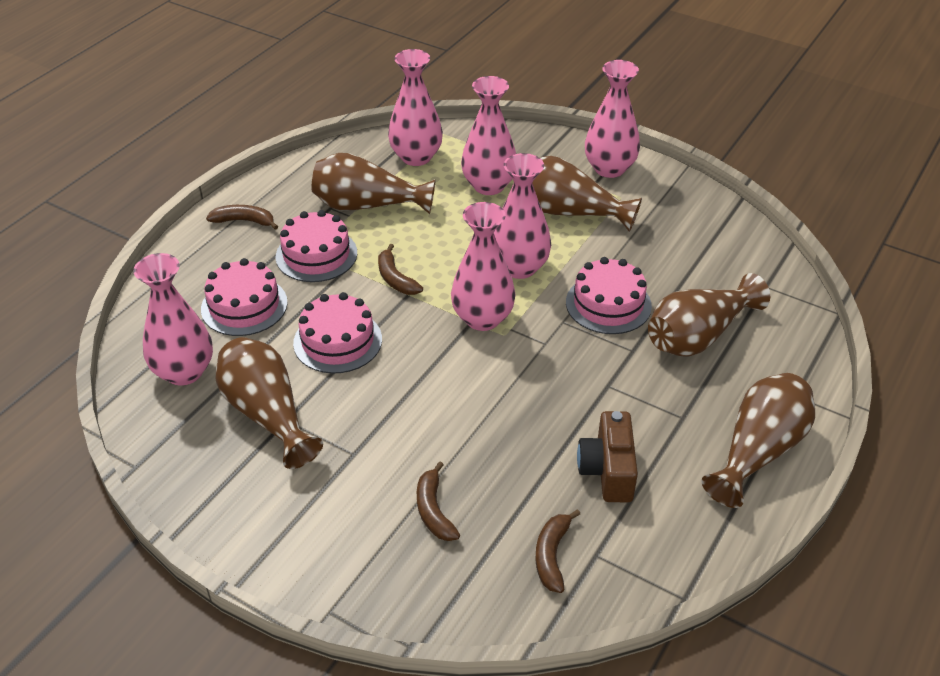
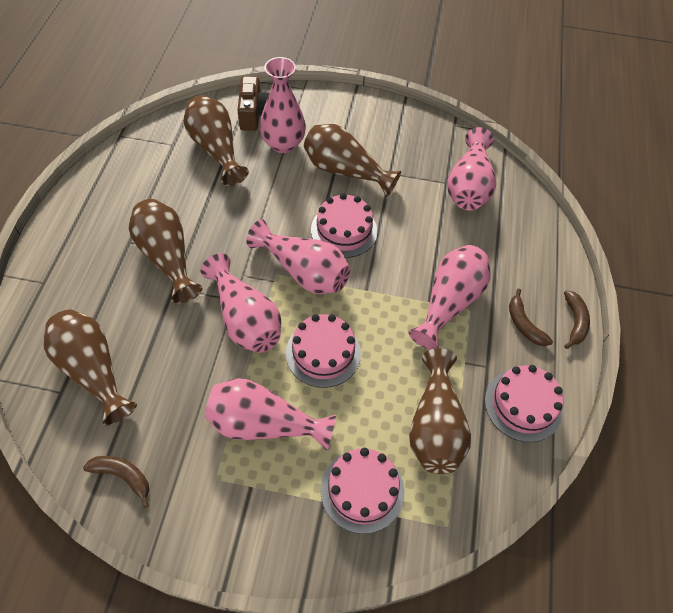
brown banana: 4 -> 3

